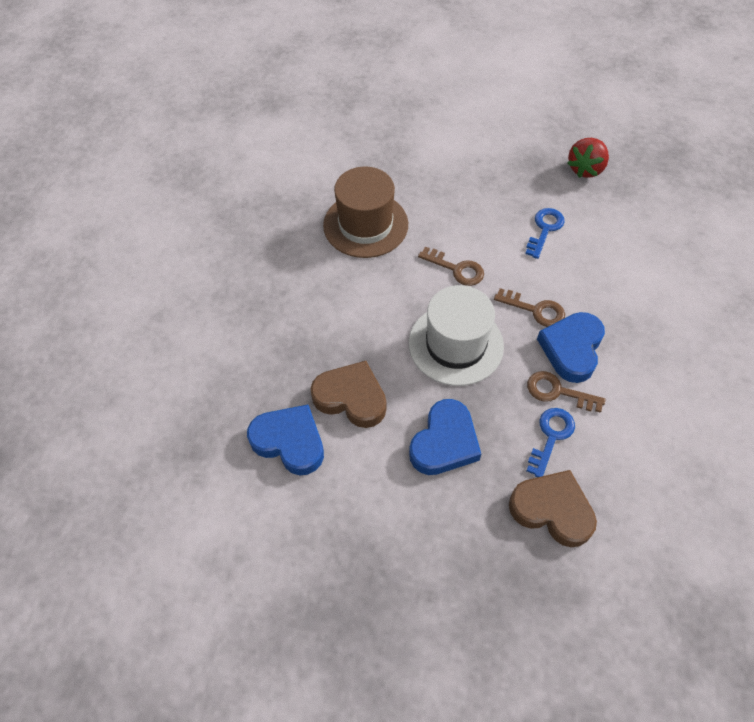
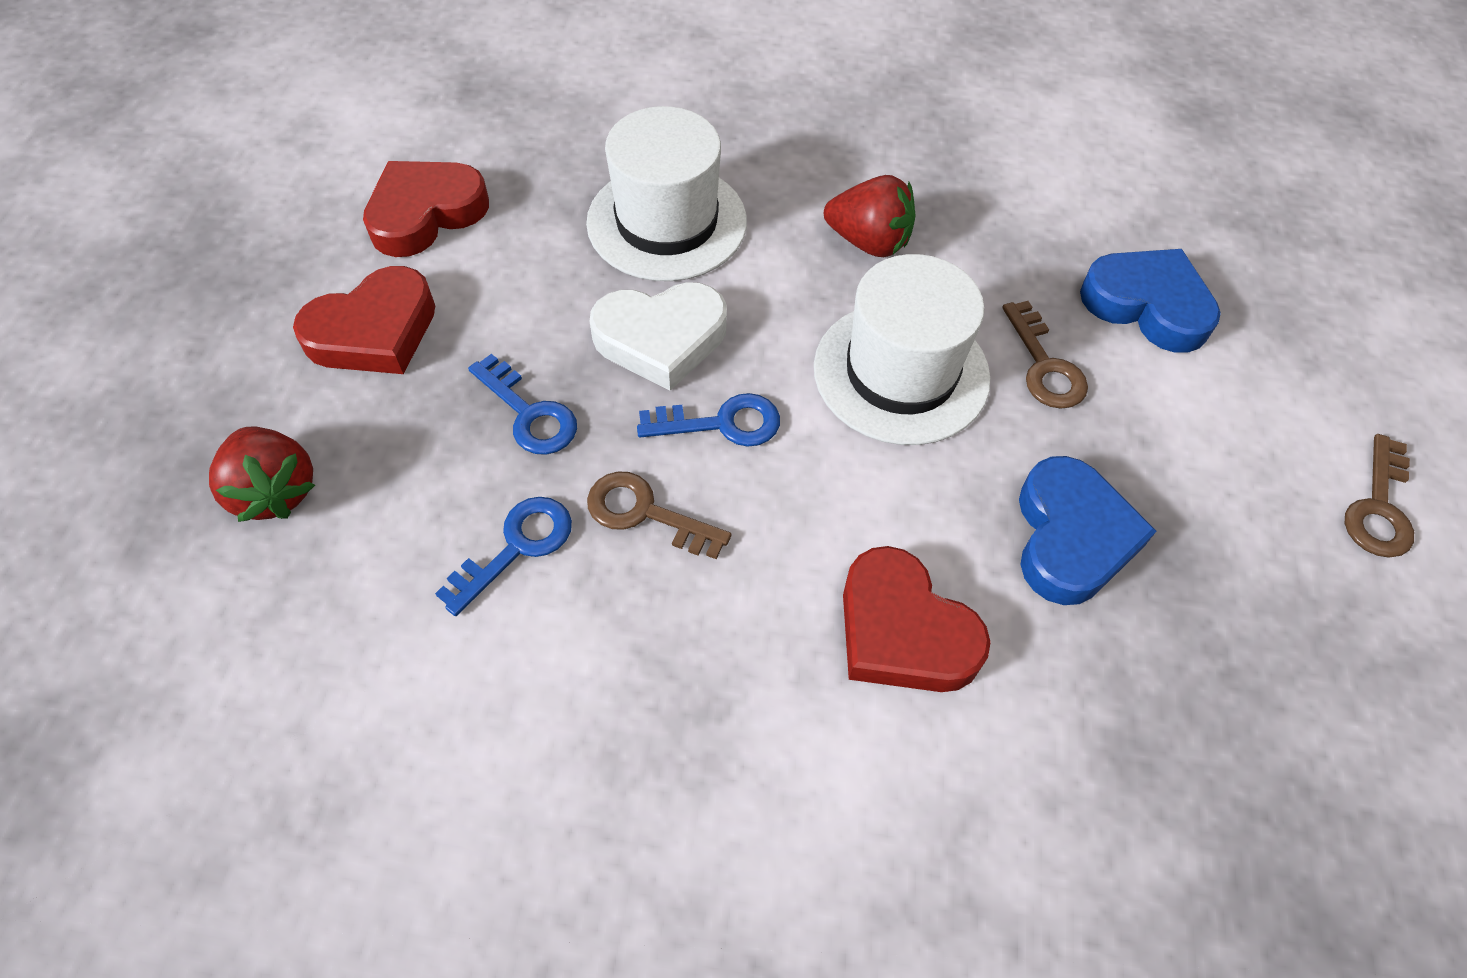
blue heart: 3 -> 2
blue key: 2 -> 3
brown hat: 1 -> 0
brown heart: 2 -> 0
red heart: 0 -> 3
red strawberry: 1 -> 2
white hat: 1 -> 2
white heart: 0 -> 1

